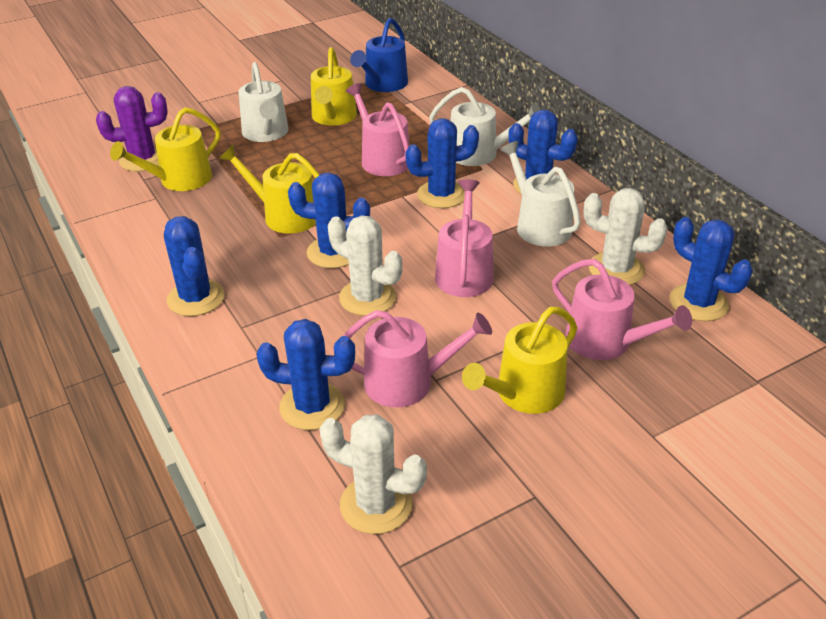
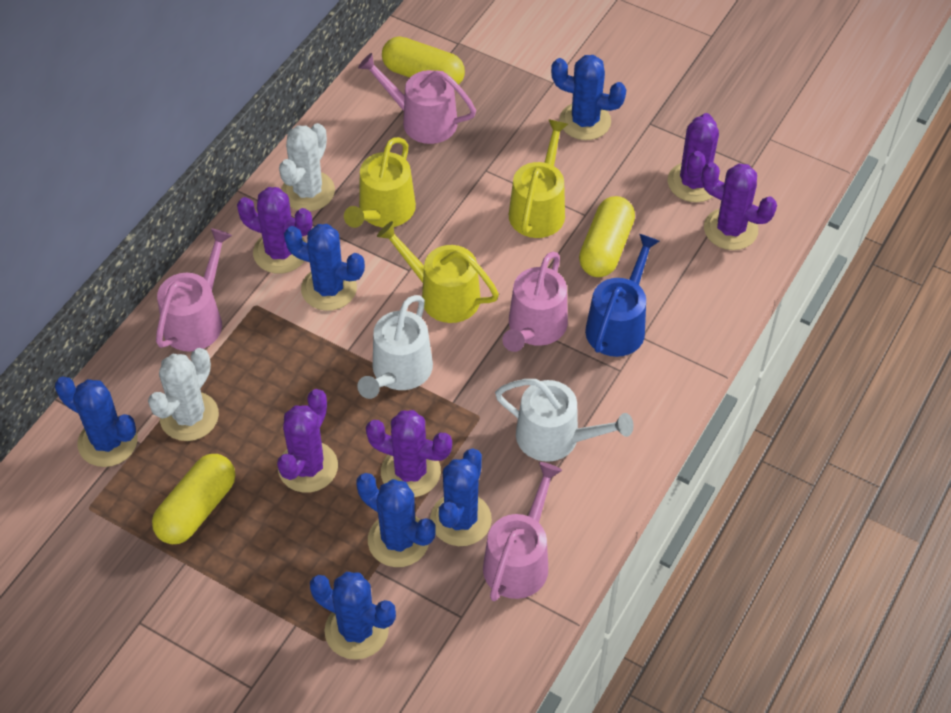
purple cactus: 1 -> 5
white cactus: 3 -> 2
white watering can: 3 -> 2
yellow capsule: 0 -> 3
yellow watering can: 4 -> 3

